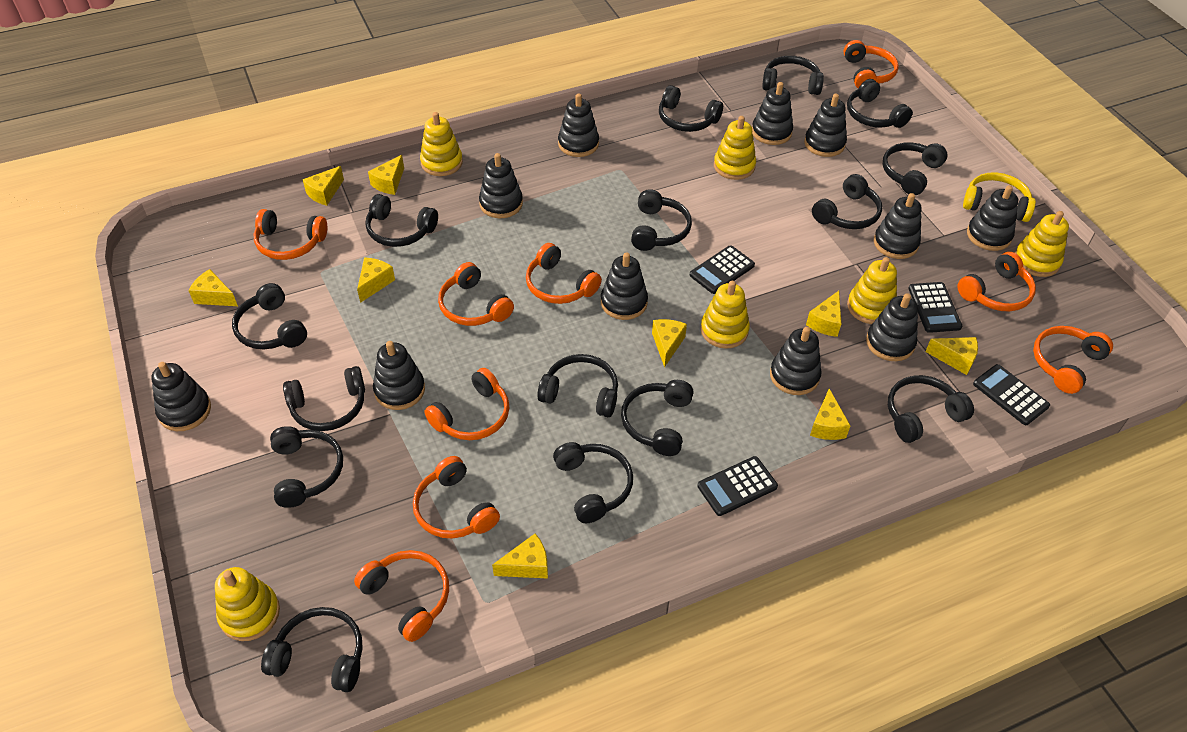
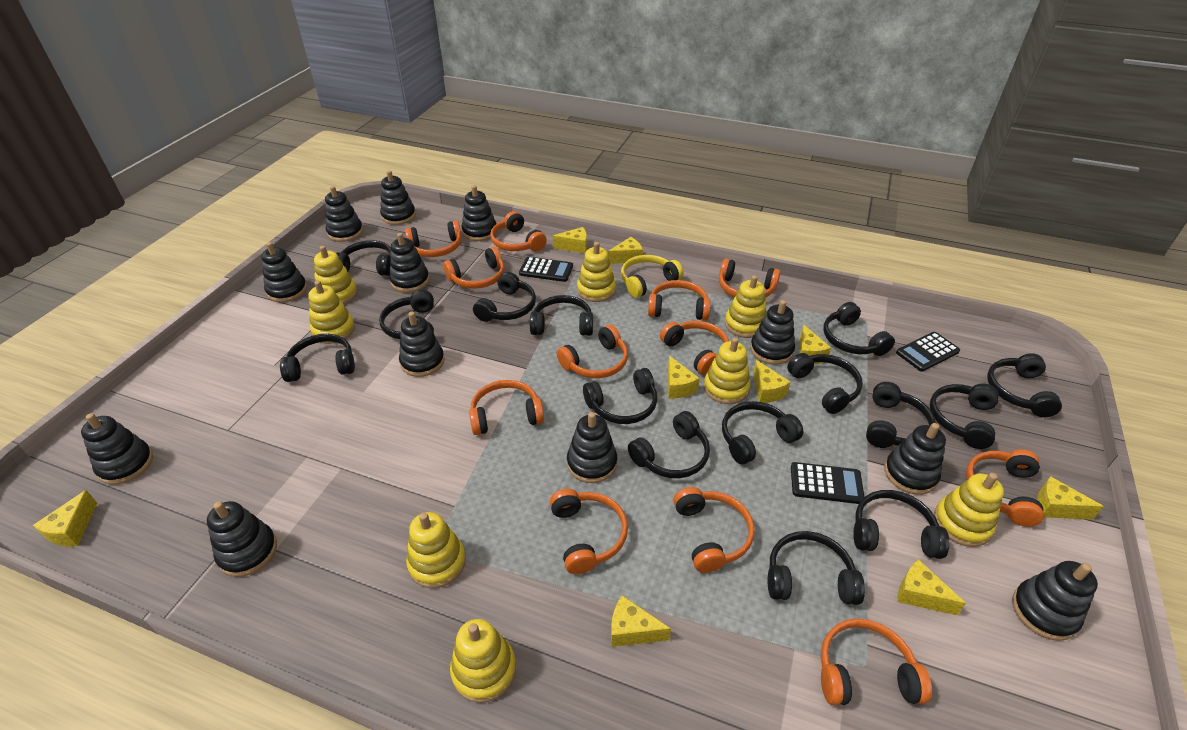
black calculator: 4 -> 3
black stacking toy: 11 -> 12
orange headphones: 9 -> 12
yellow stacking toy: 6 -> 8

